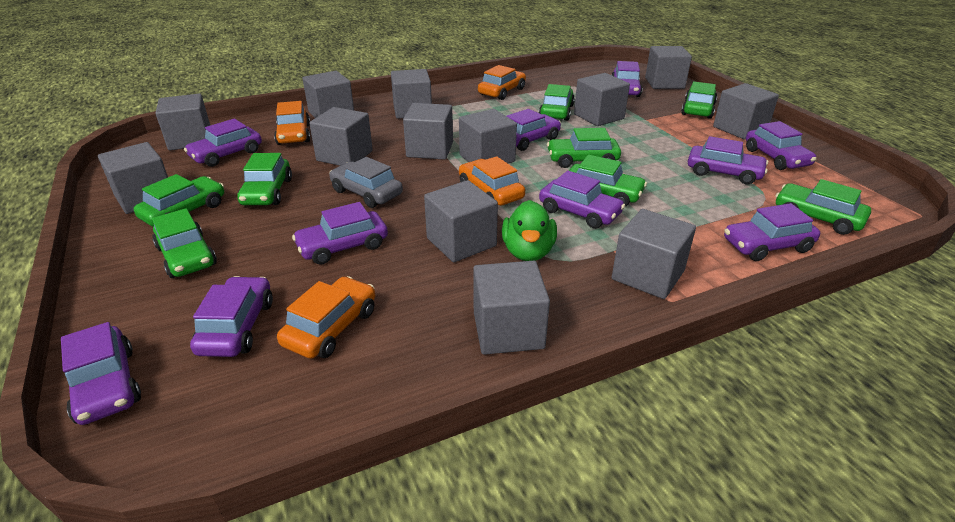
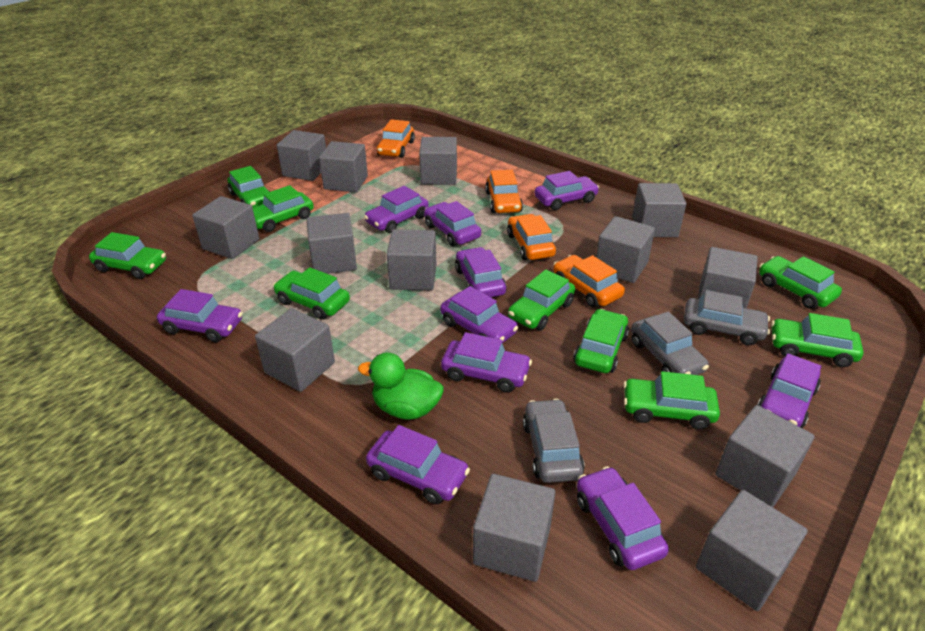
green car: 8 -> 9
grey car: 1 -> 3

